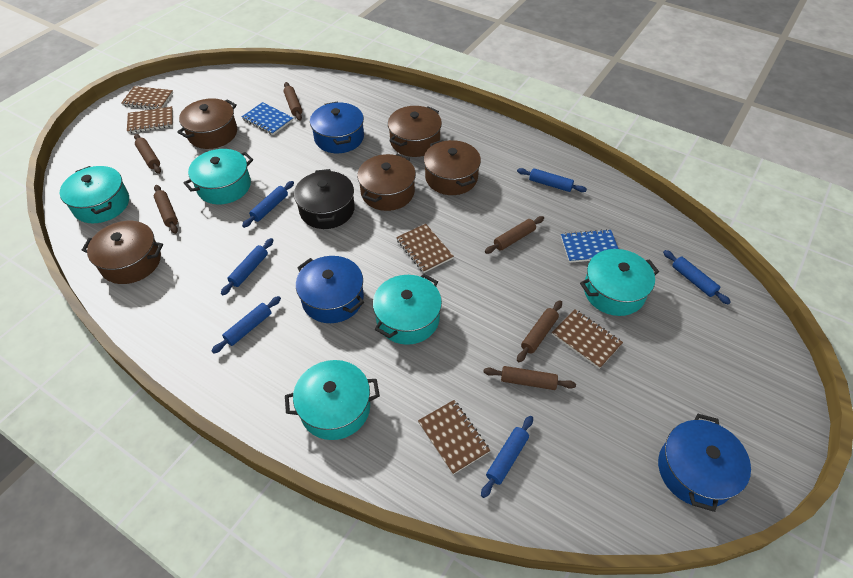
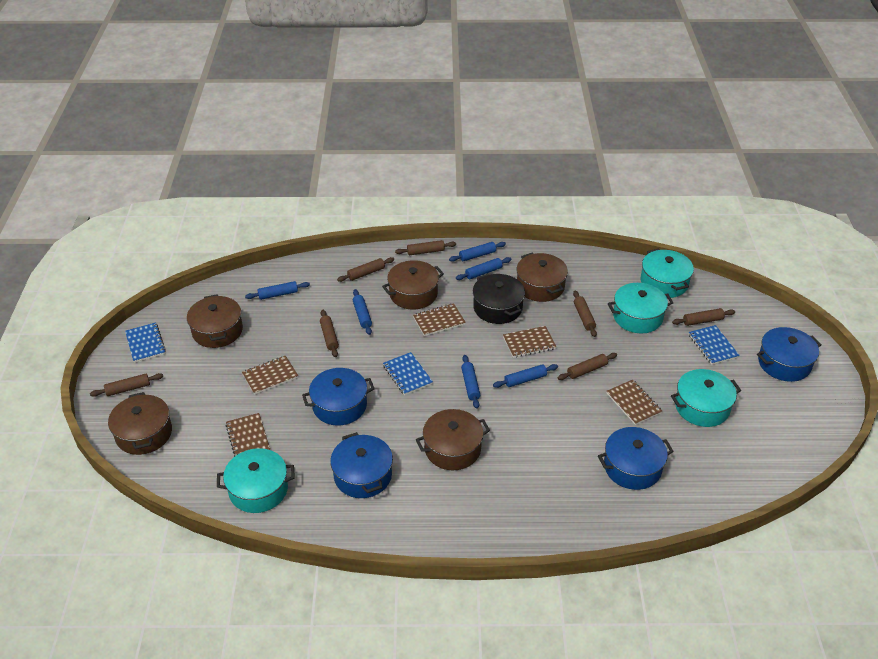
blue notebook: 2 -> 3
blue pot: 3 -> 4
brown rolling pin: 6 -> 7
turquoise pot: 5 -> 4

